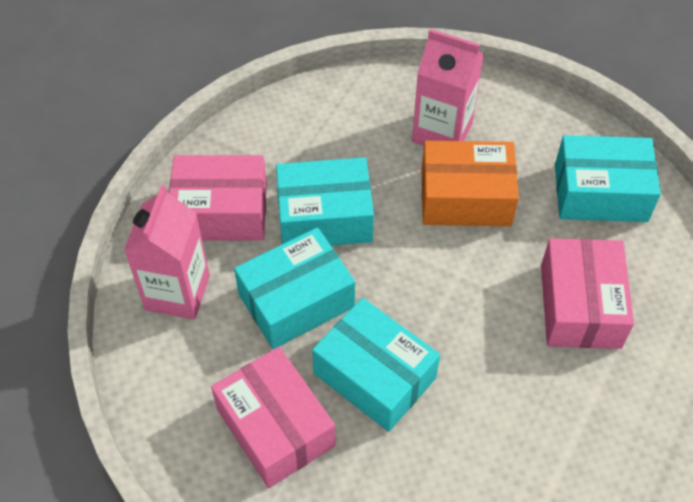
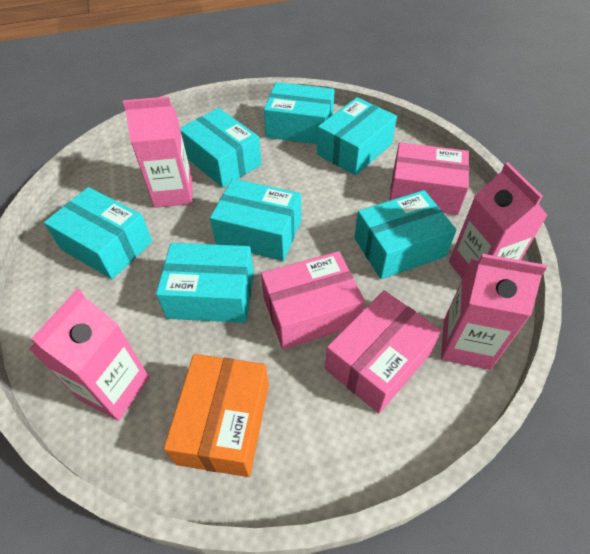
pink carton: 2 -> 4
turquoise box: 4 -> 7

